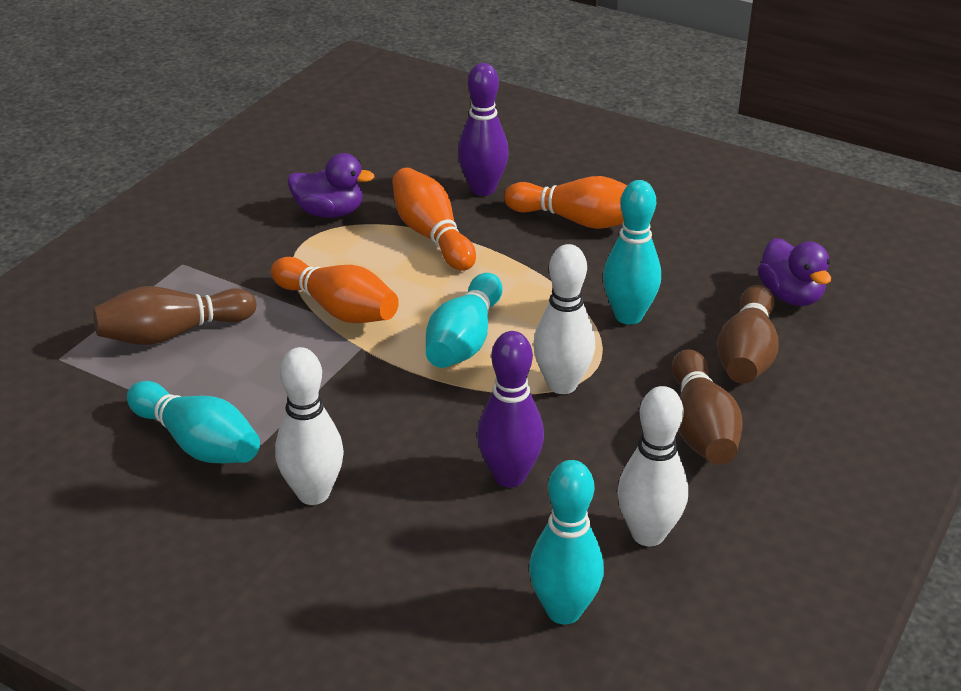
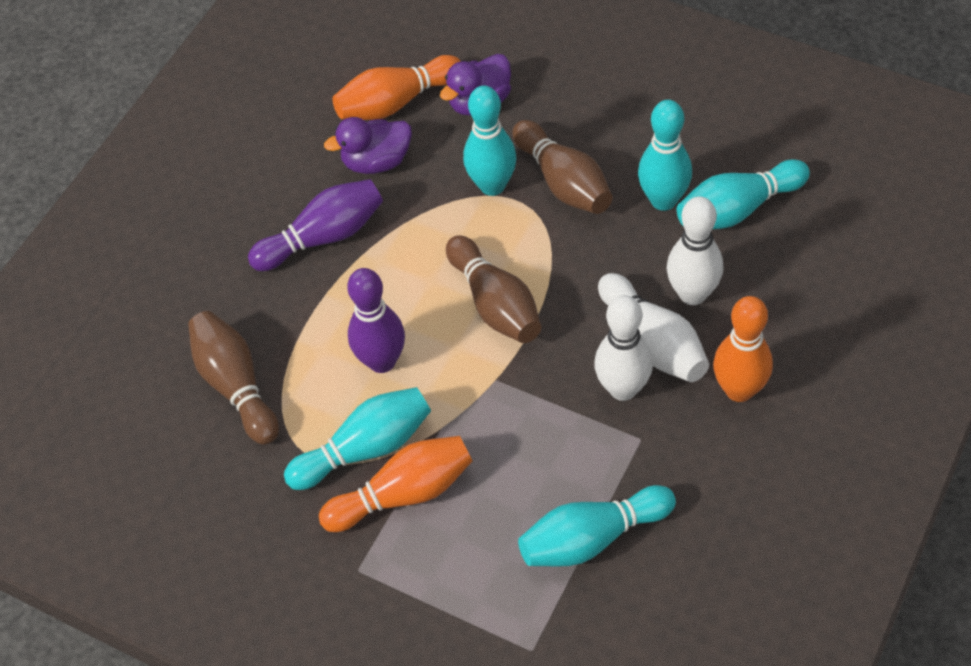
turquoise bowling pin: 4 -> 5

